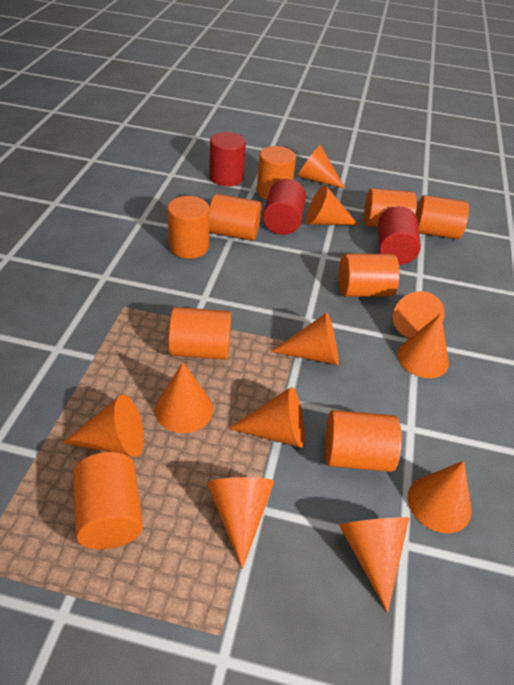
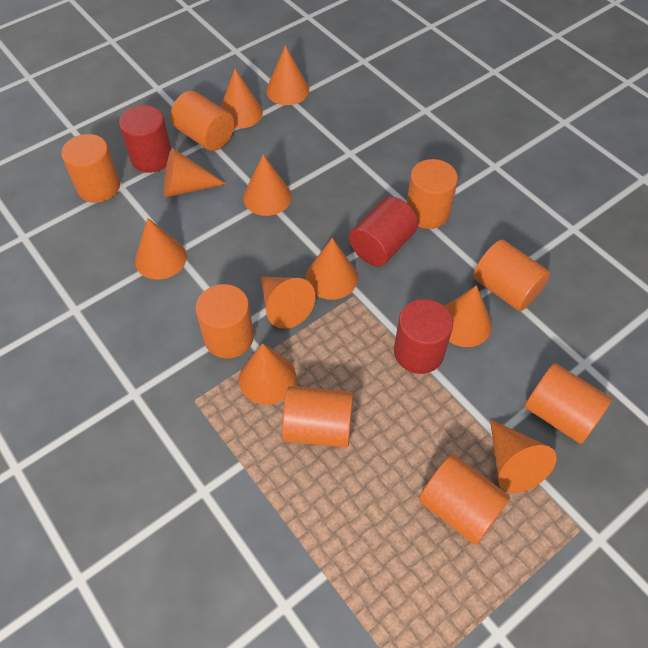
orange cone: 11 -> 10
orange cylinder: 9 -> 8

